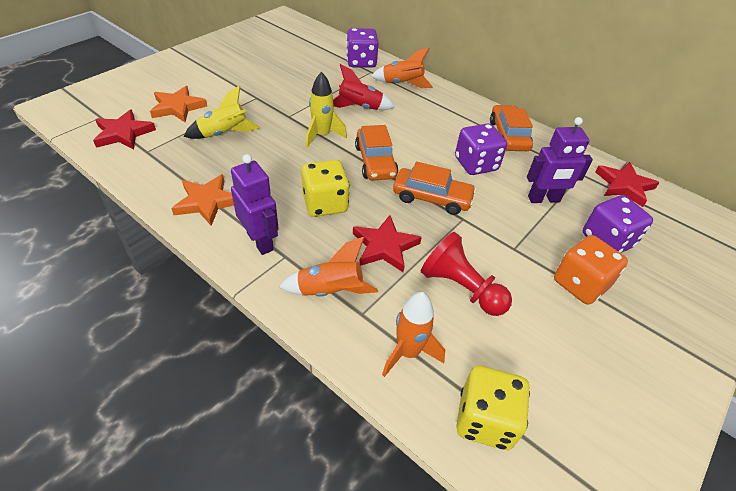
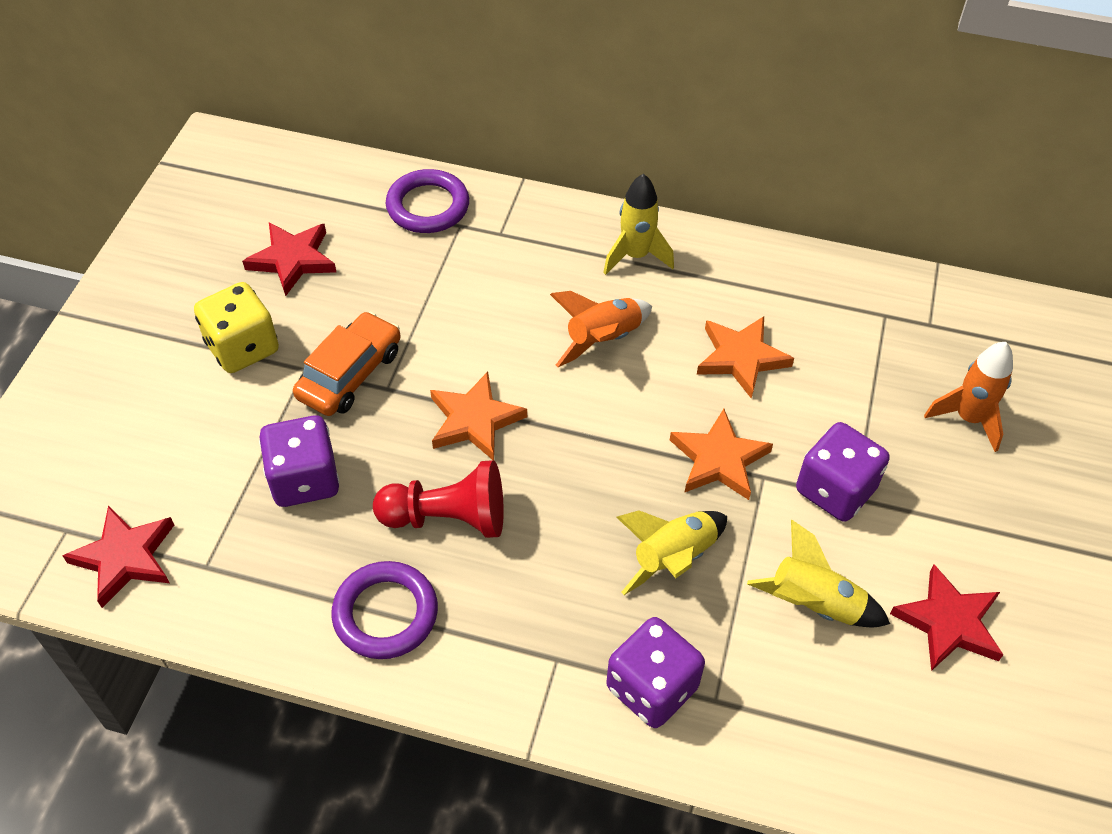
orange car: 3 -> 1
orange dice: 1 -> 0
orange rocket: 3 -> 2
orange star: 2 -> 3
purple ring: 0 -> 2
purple robot: 2 -> 0
red rocket: 1 -> 0
yellow dice: 2 -> 1
yellow rocket: 2 -> 3

